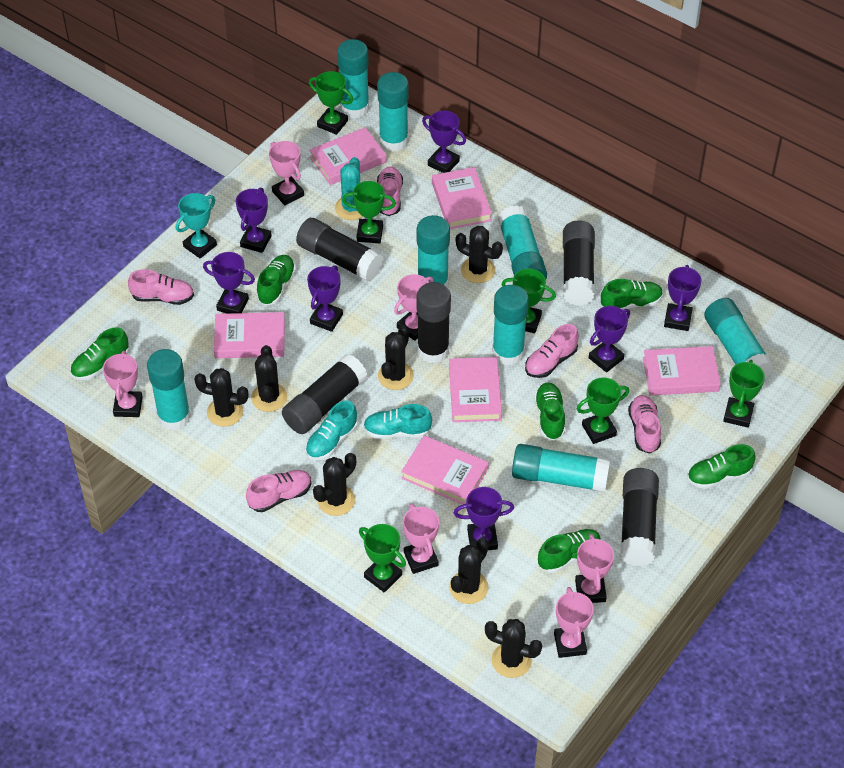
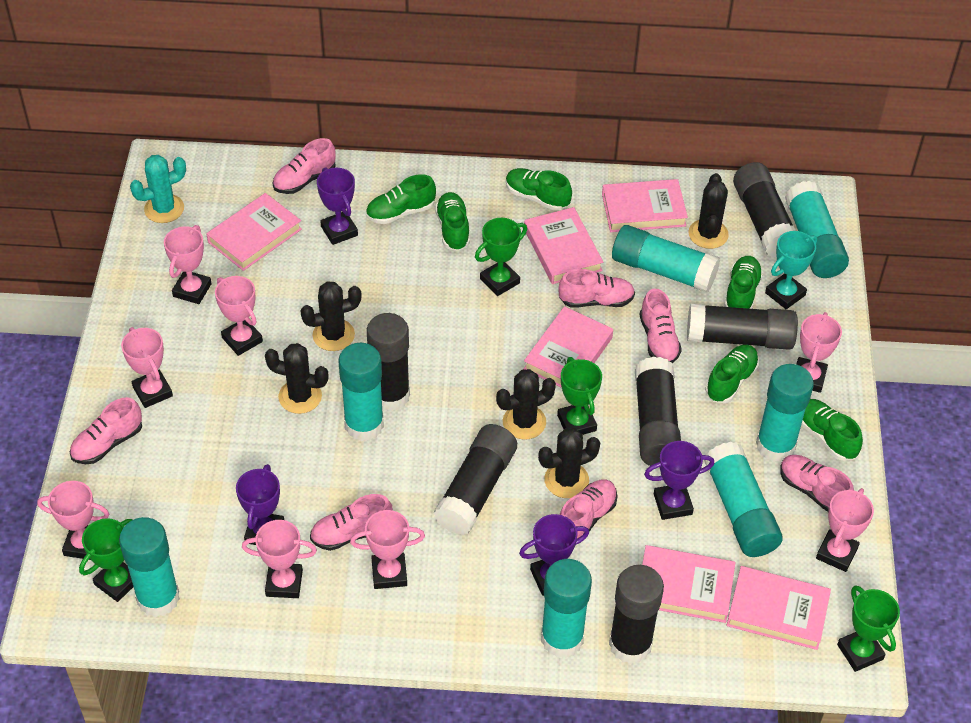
black cactus: 7 -> 5
black glue stick: 5 -> 6
green trophy: 6 -> 4
pink shoe: 5 -> 7
pink trophy: 6 -> 8
purple trophy: 7 -> 4
turquoise glue stick: 8 -> 7
turquoise shoe: 2 -> 0

